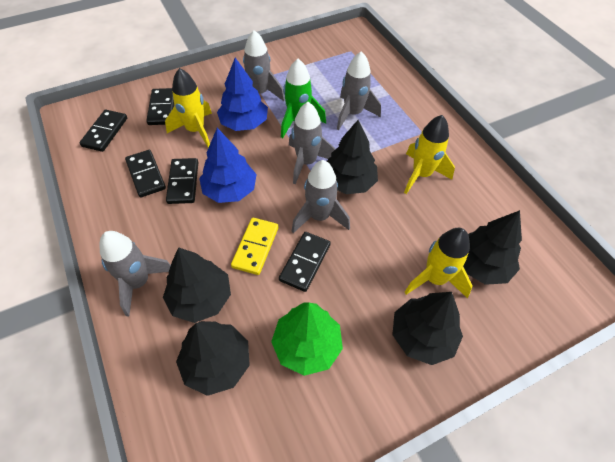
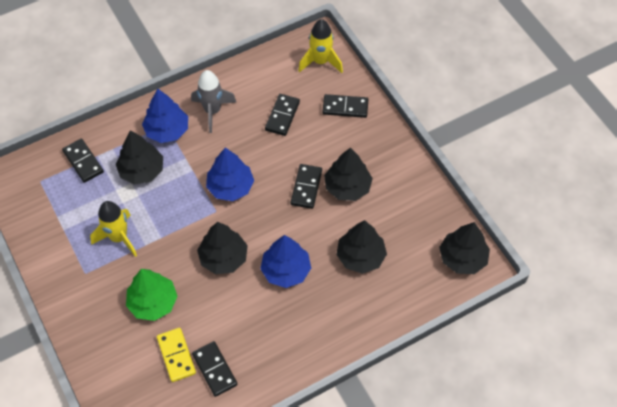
blue tree: 2 -> 3
green rocket: 1 -> 0
grey rocket: 5 -> 1
yellow rocket: 3 -> 2

